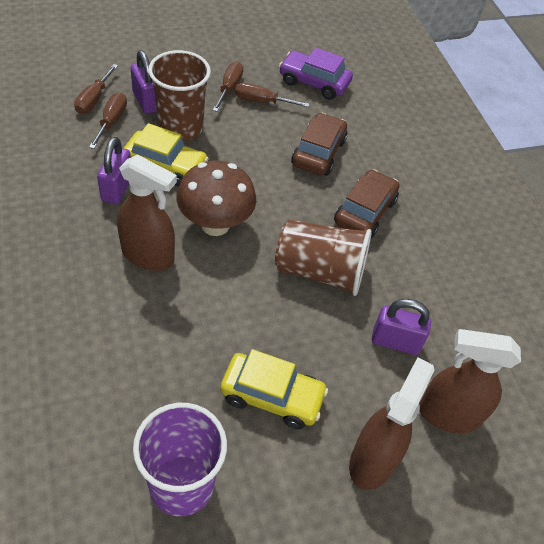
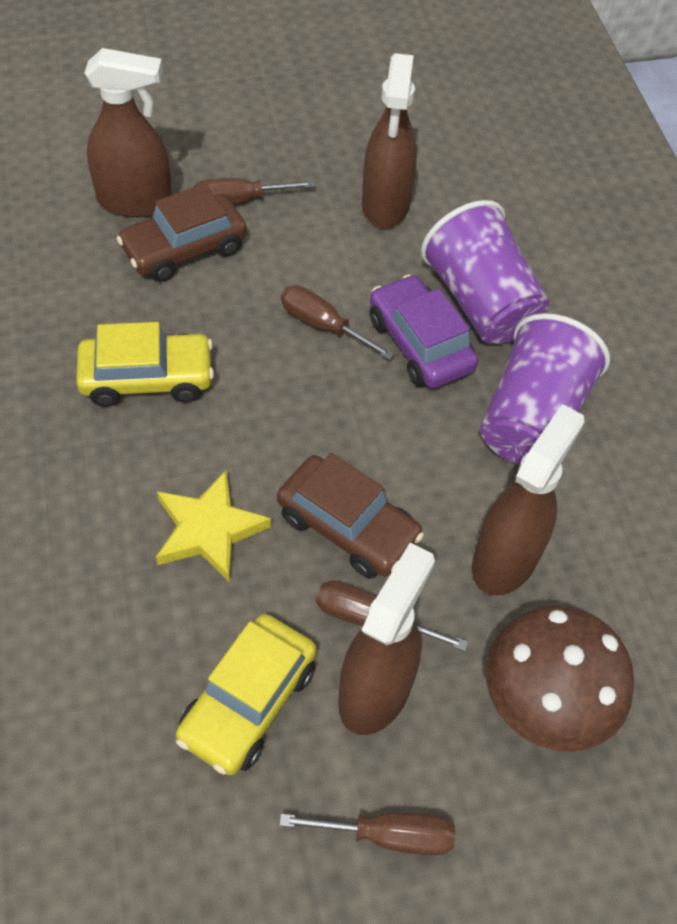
brown cup: 2 -> 0
brown spray bottle: 3 -> 4
purple cup: 1 -> 2
purple padlock: 3 -> 0
yellow star: 0 -> 1

